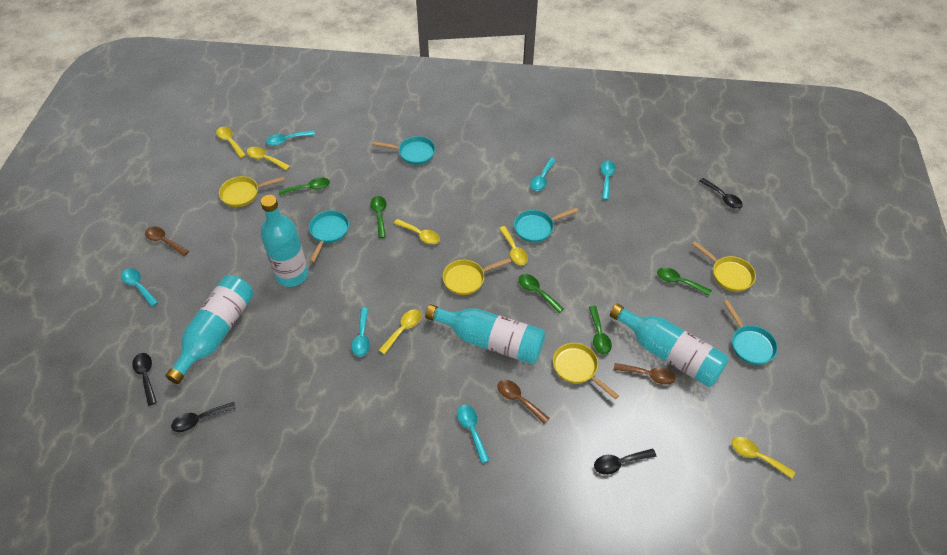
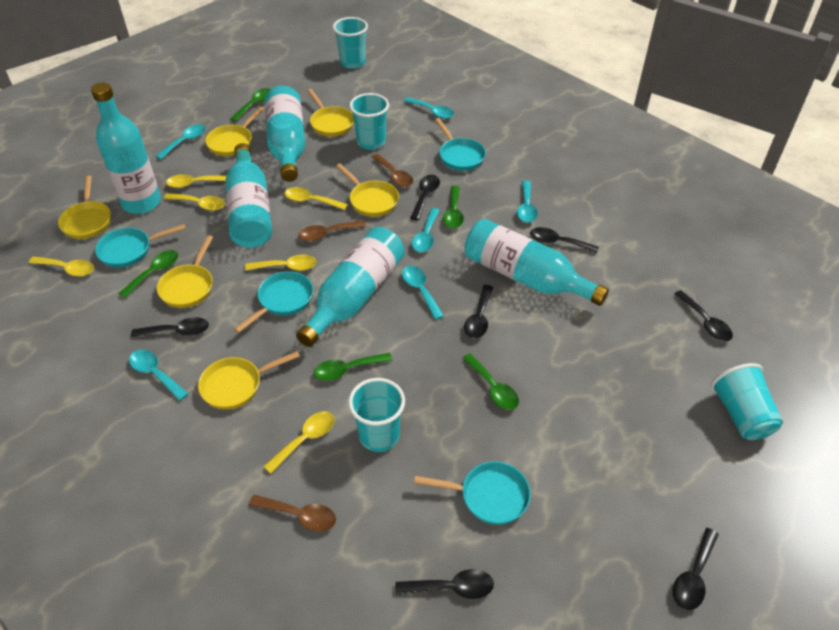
black spoon: 4 -> 7
turquoise bottle: 4 -> 5
turquoise cup: 0 -> 4
yellow pan: 4 -> 6

